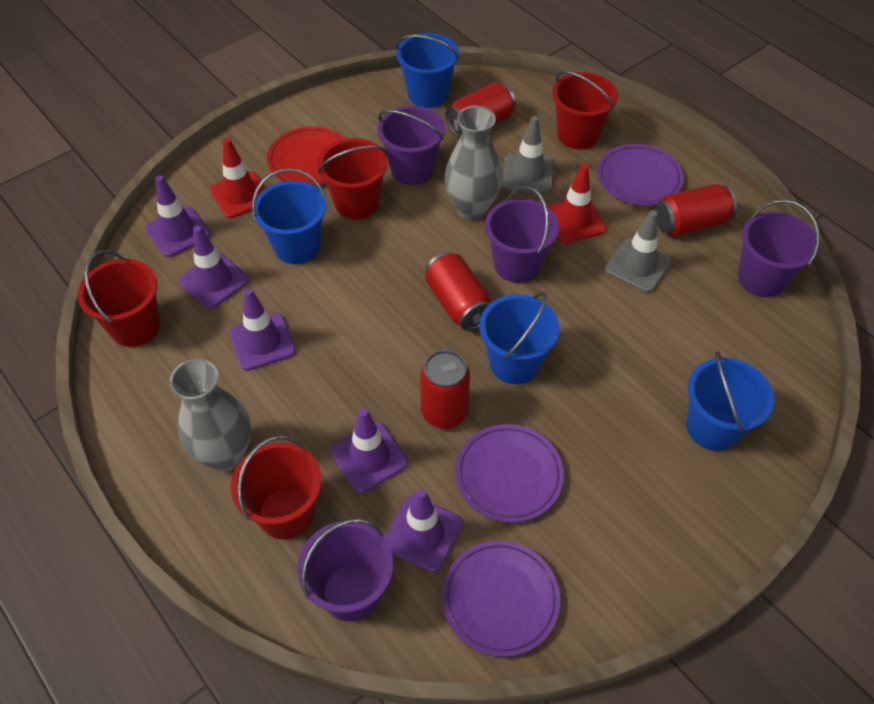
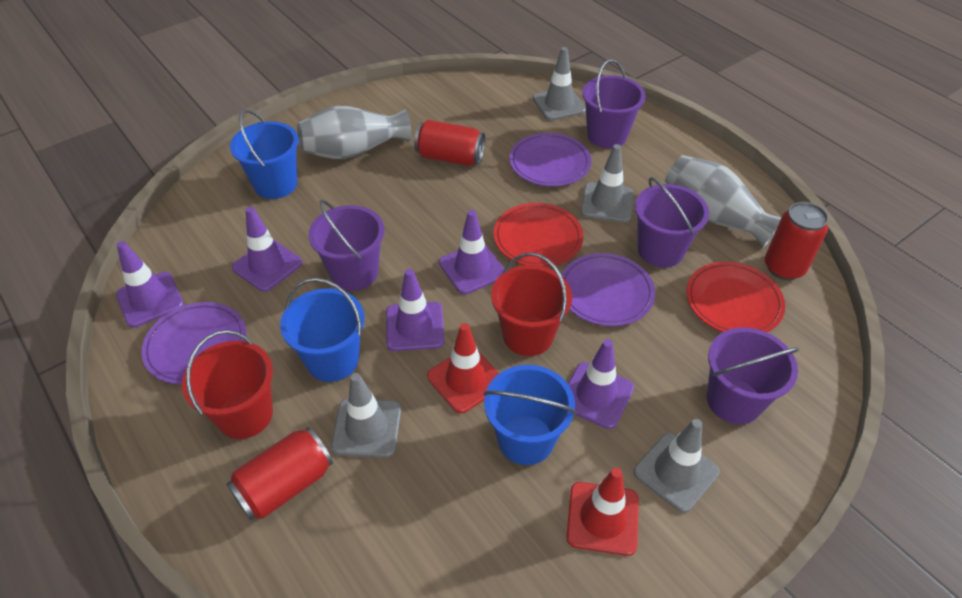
blue bucket: 4 -> 3
grey traffic cone: 2 -> 4
red bucket: 4 -> 2
red can: 4 -> 3
red plate: 1 -> 2

